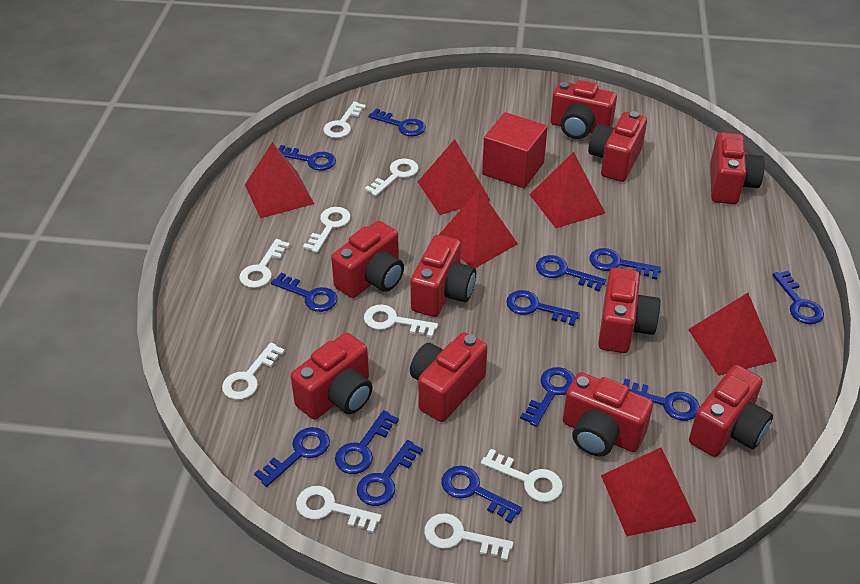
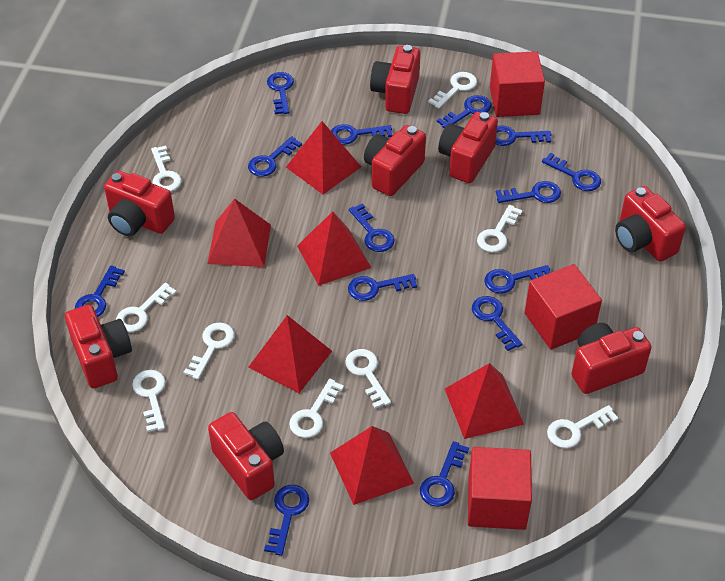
blue key: 13 -> 14
red camera: 10 -> 8
red cube: 1 -> 3

